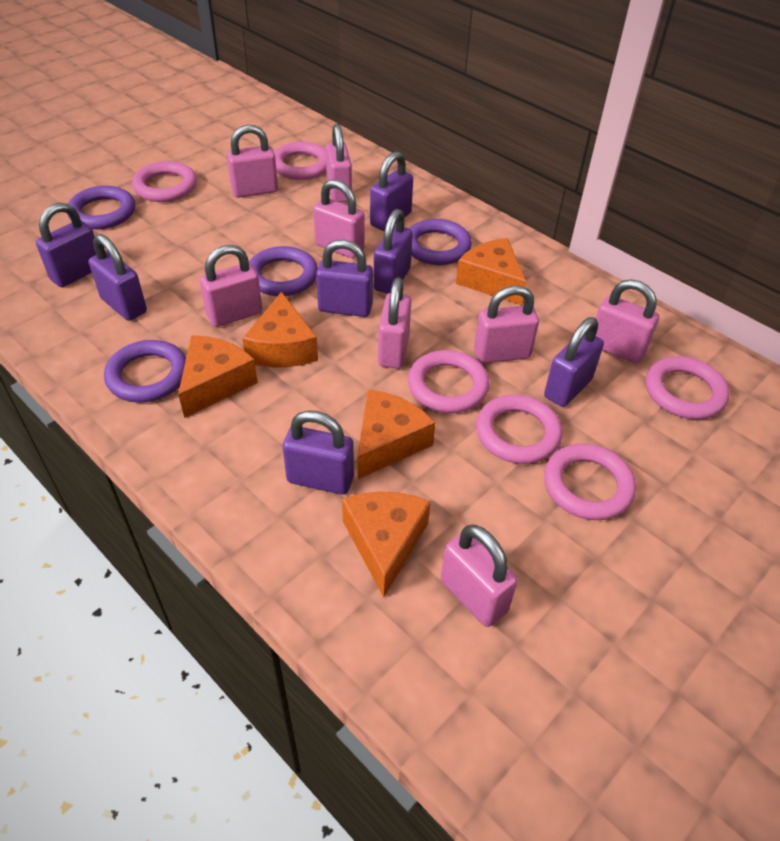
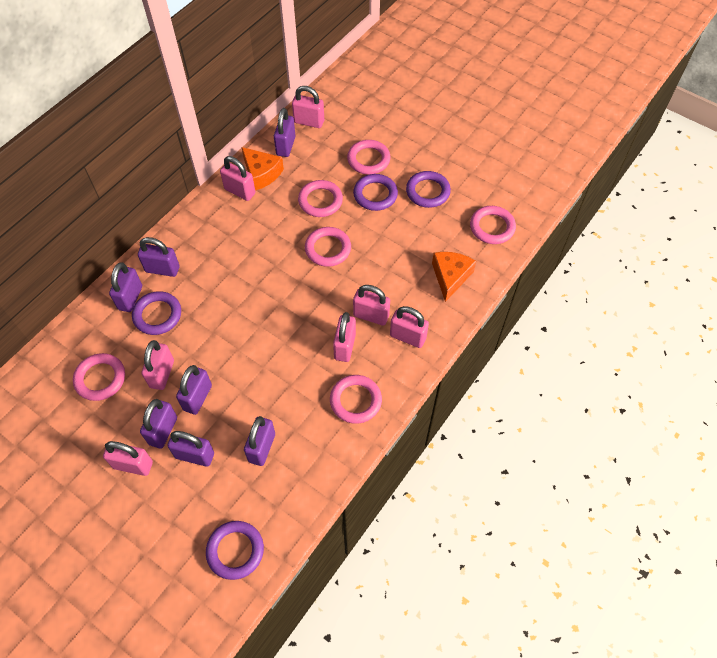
orange cheese: 5 -> 2
pink padlock: 8 -> 7

